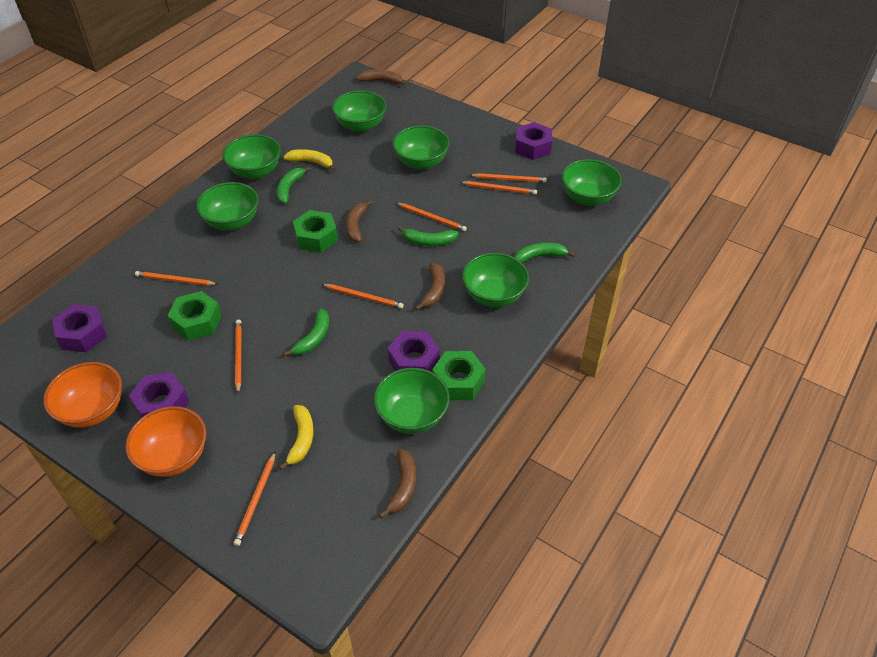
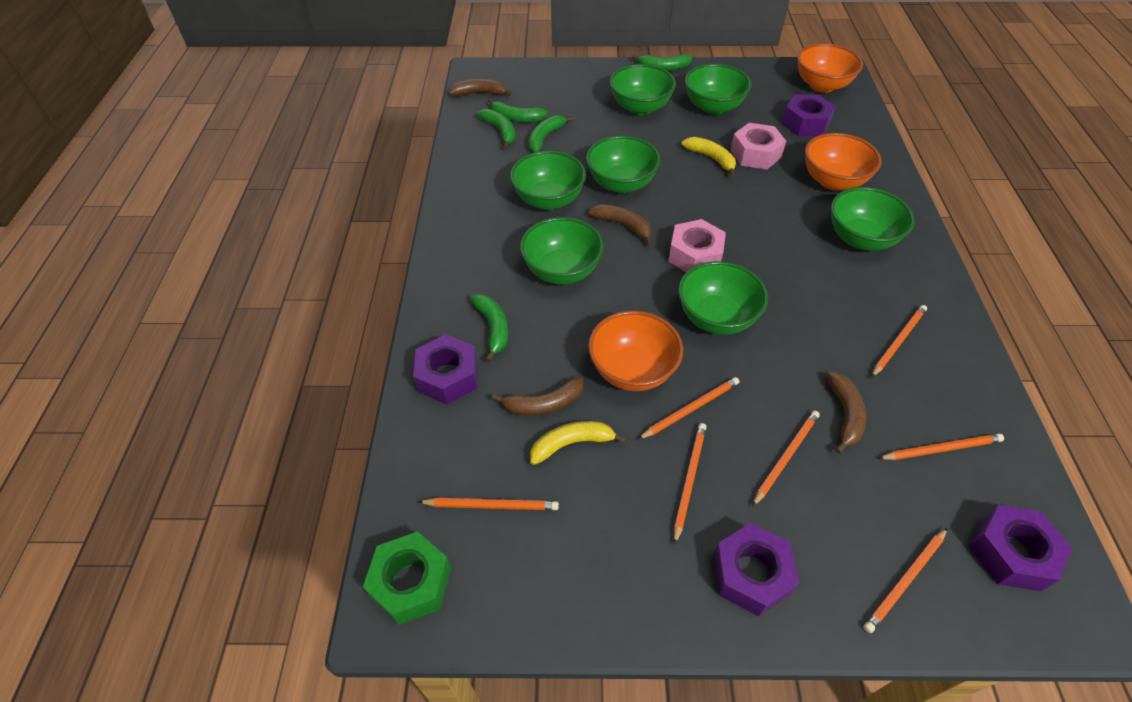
green banana: 4 -> 5
green nut: 3 -> 1
orange bowl: 2 -> 3
pink nut: 0 -> 2

